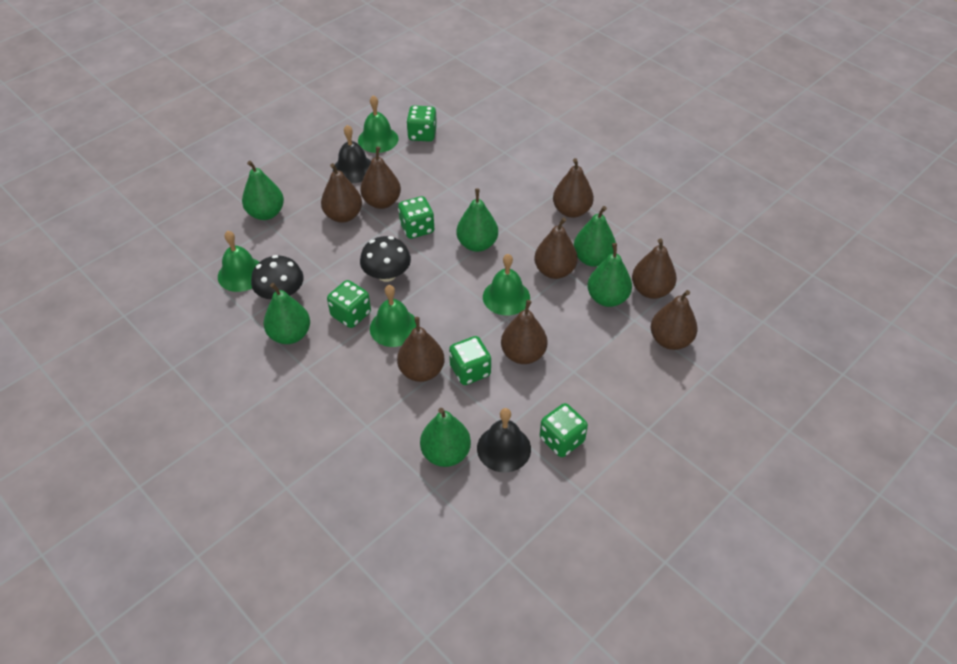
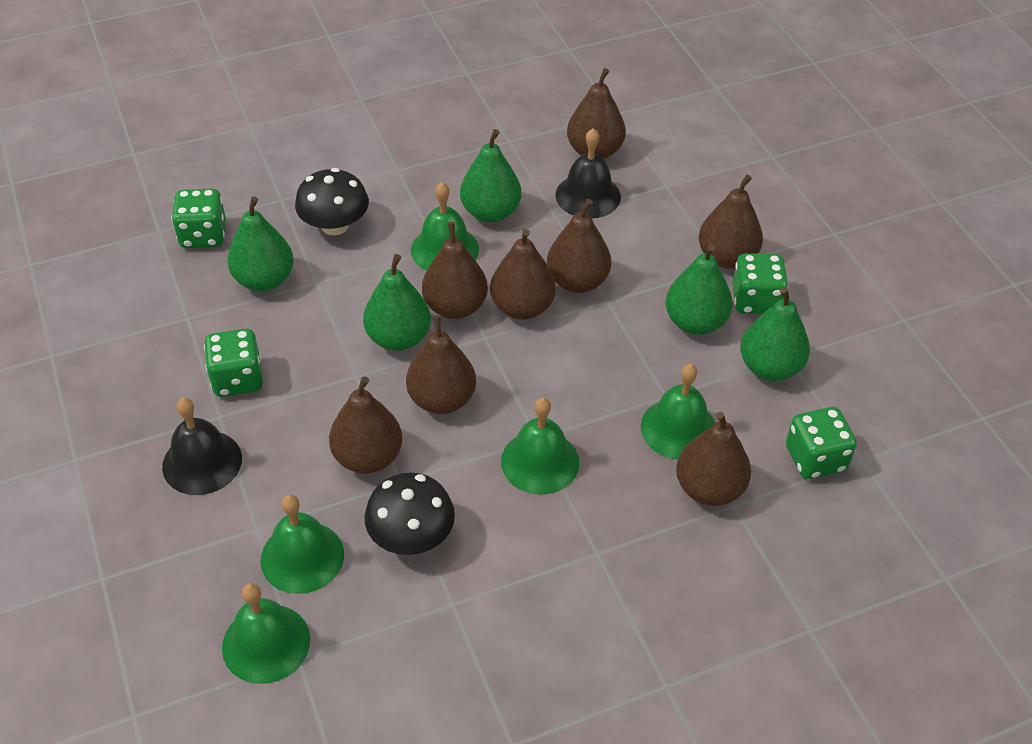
green bell: 4 -> 5
green dice: 5 -> 4
green pear: 6 -> 5

